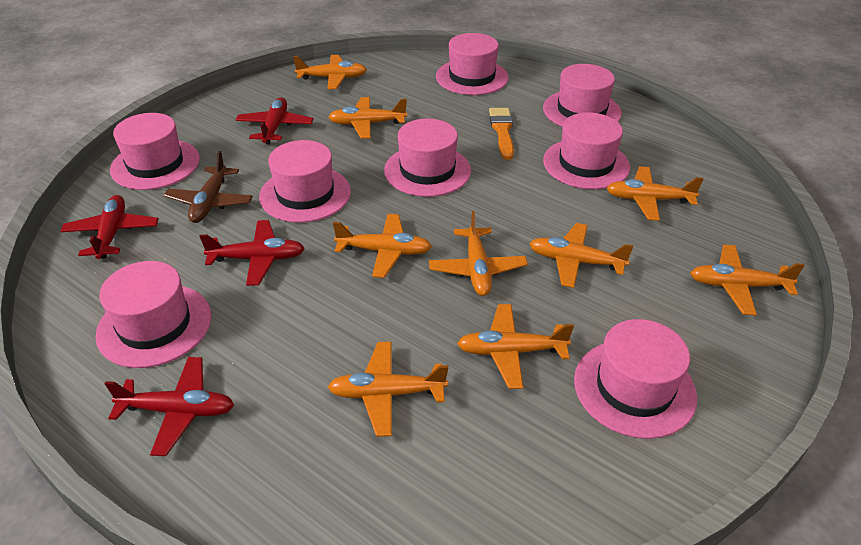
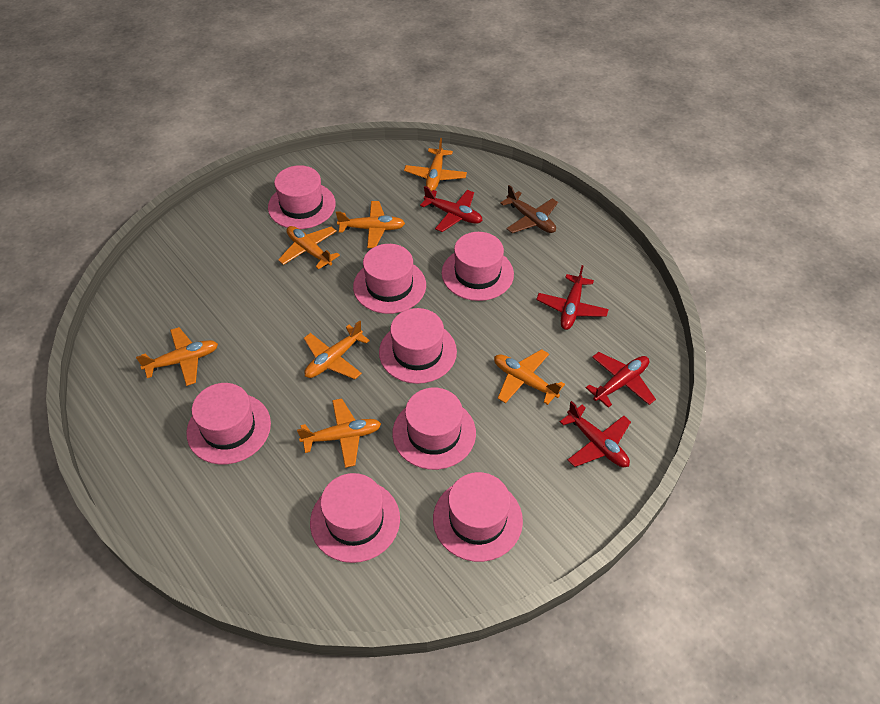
orange brush: 1 -> 0
orange plane: 9 -> 7

